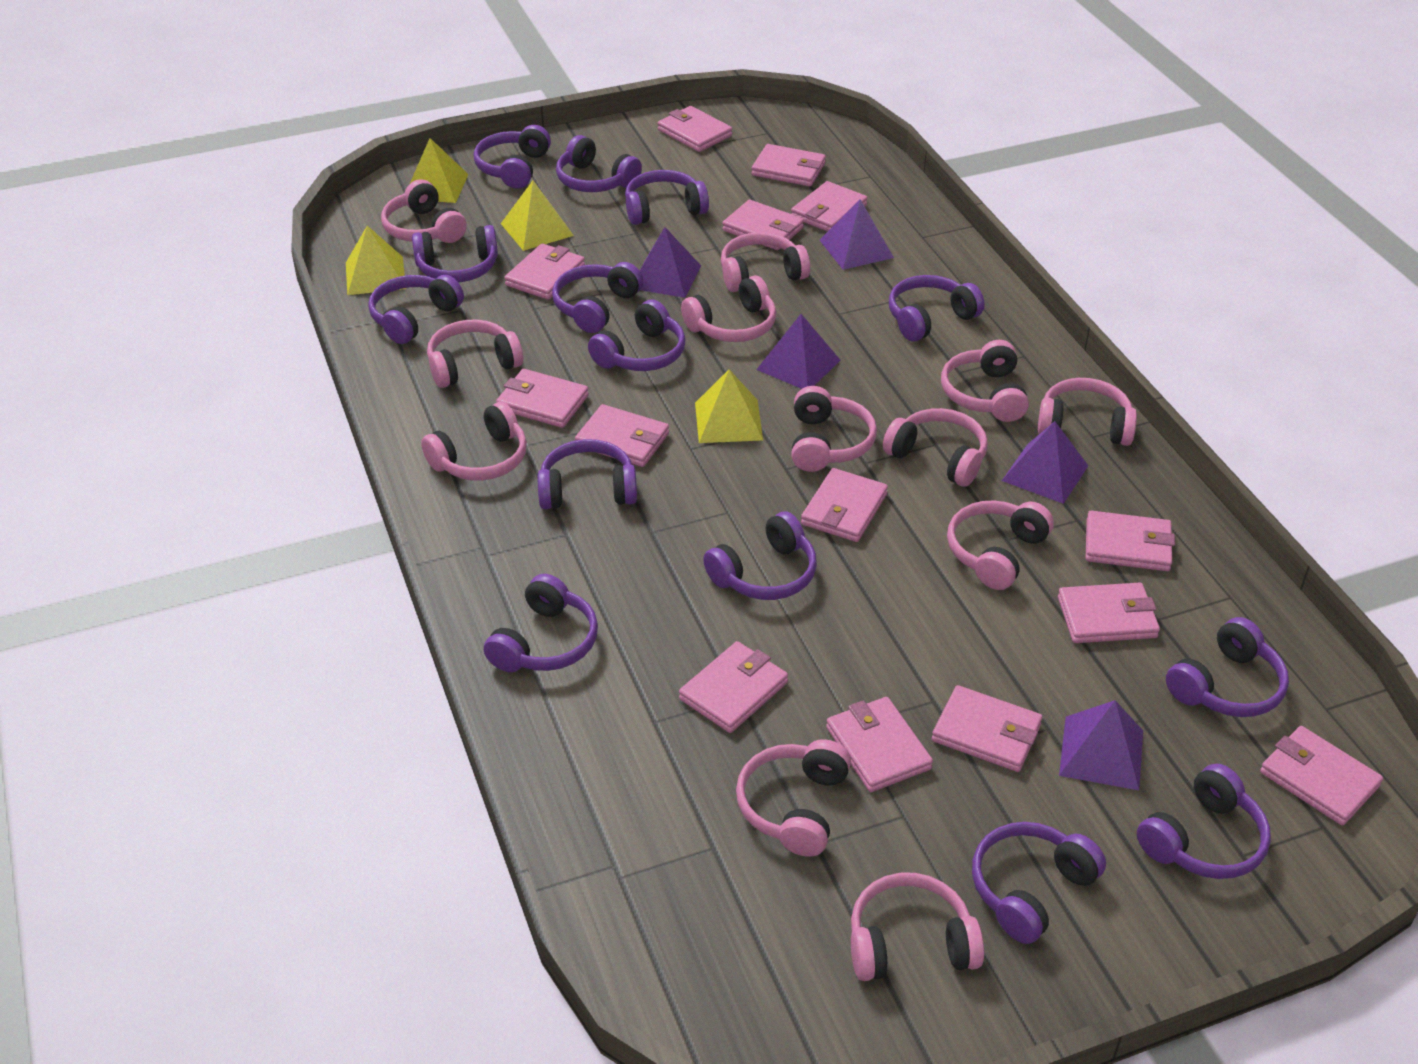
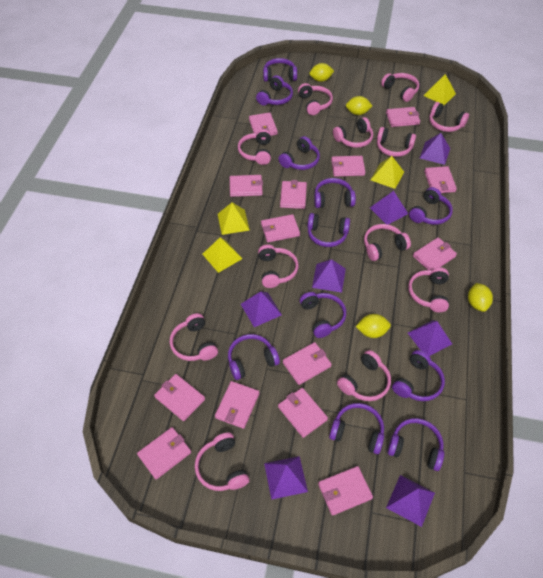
purple headphones: 14 -> 11
purple pyramid: 5 -> 7
yellow lemon: 0 -> 4

